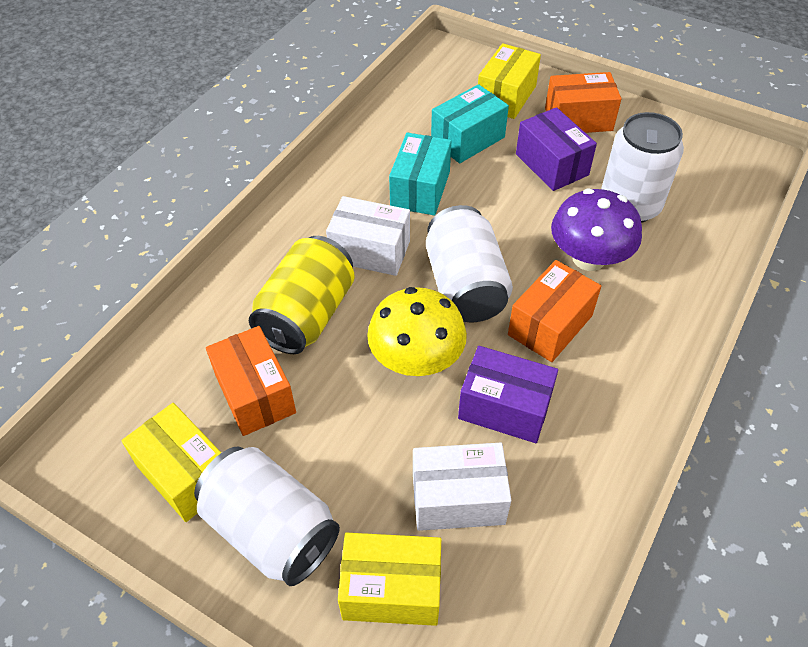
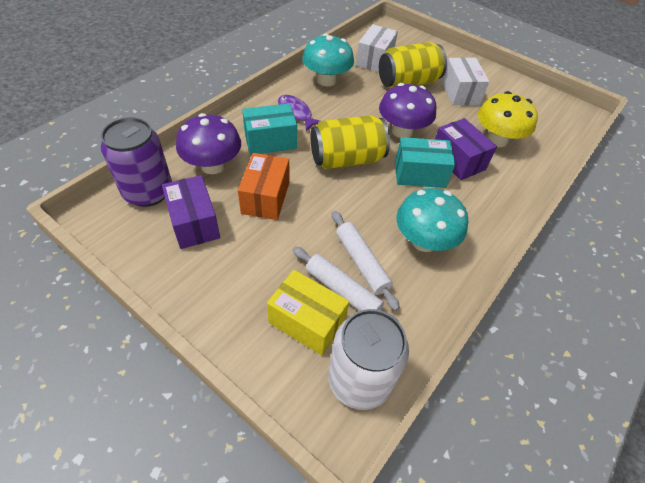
orange box: 3 -> 1
purple can: 0 -> 1
purple fish: 0 -> 1
purple mushroom: 1 -> 2
turquoise mushroom: 0 -> 2
white can: 3 -> 1
white rolling pin: 0 -> 2
yellow box: 3 -> 1
yellow can: 1 -> 2

